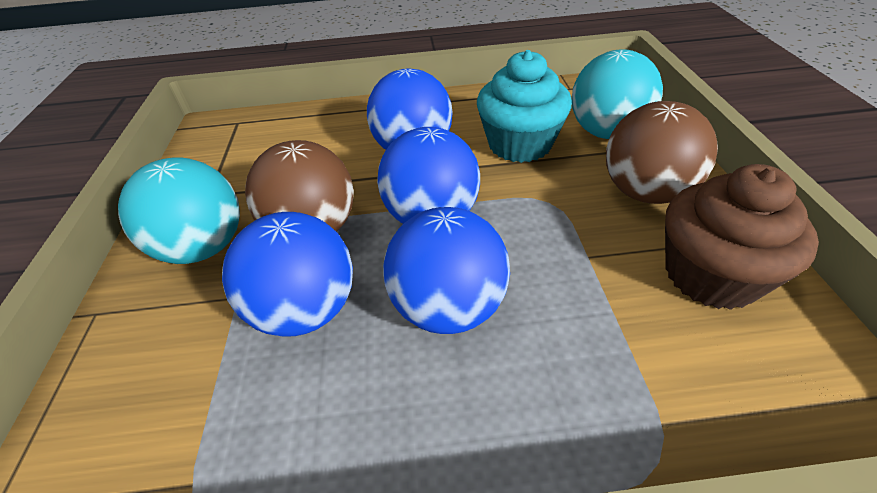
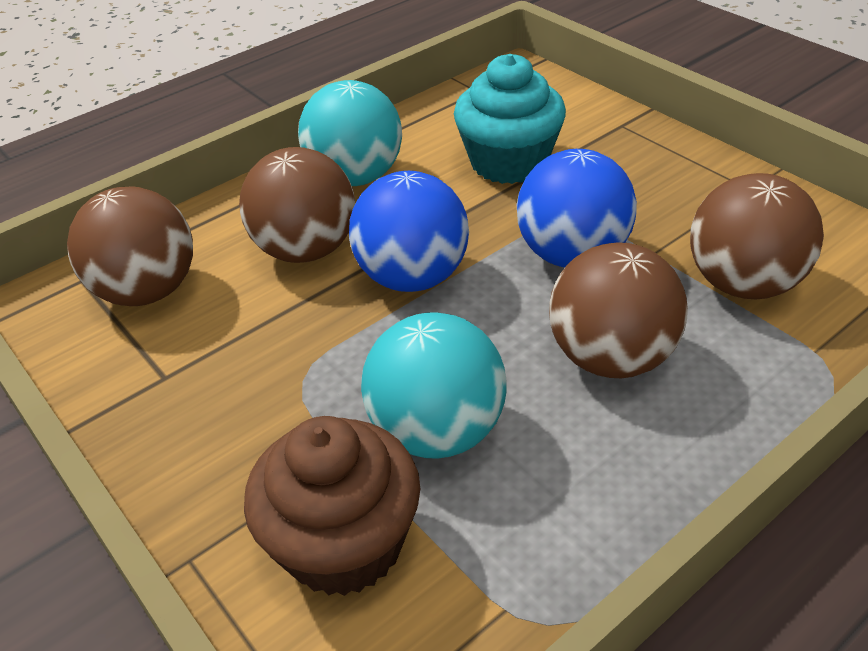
blue ball: 4 -> 2
brown ball: 2 -> 4

